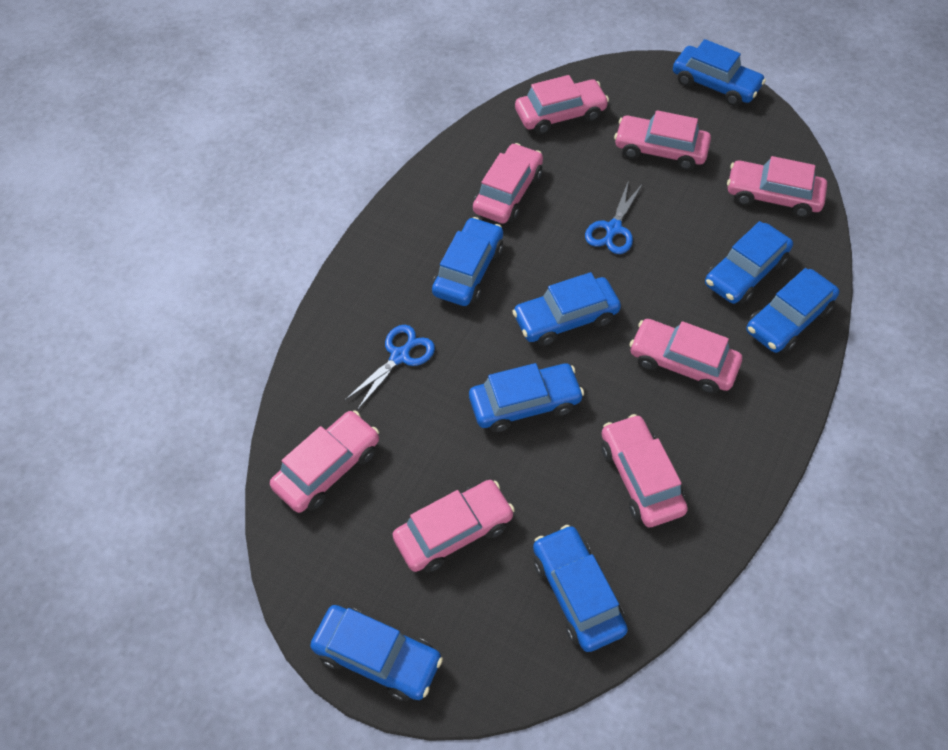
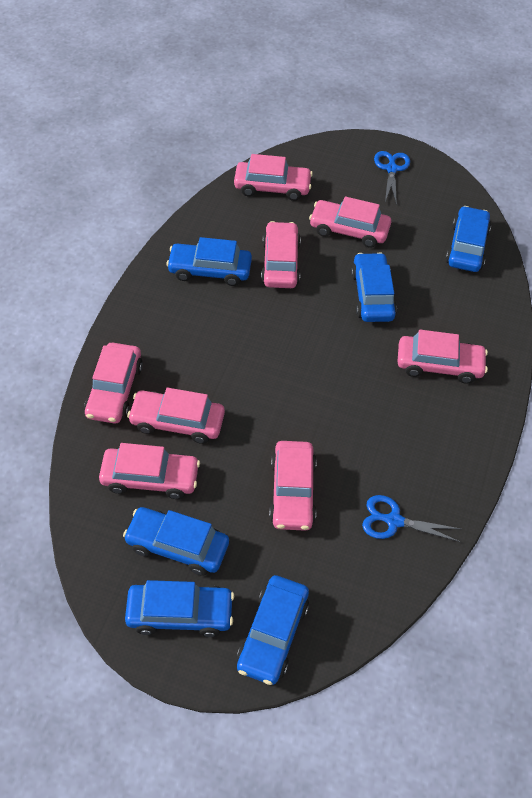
blue car: 8 -> 6

